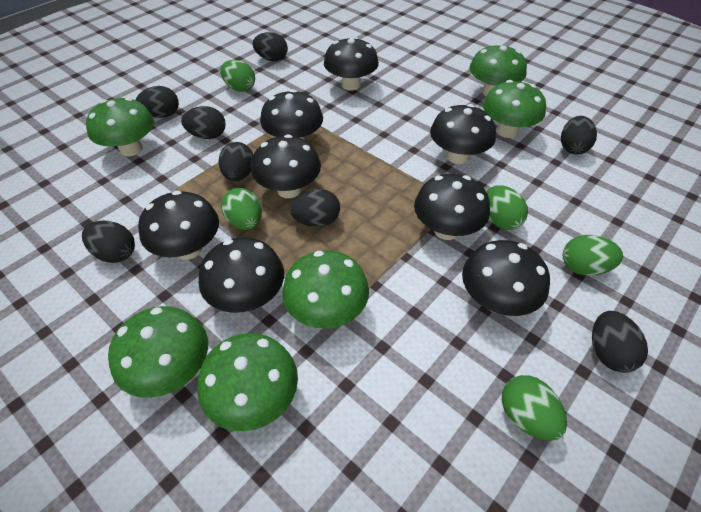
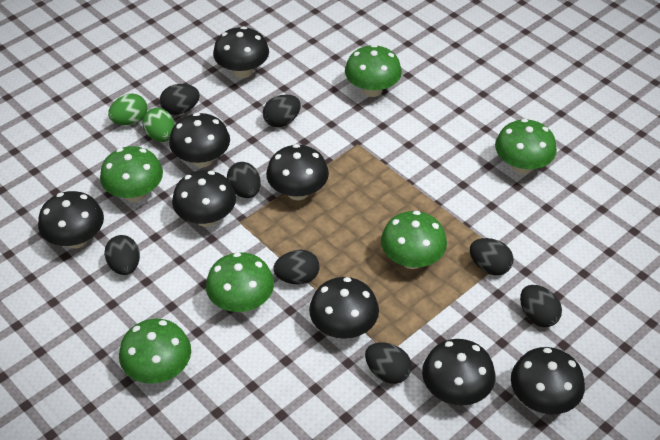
green egg: 5 -> 2

